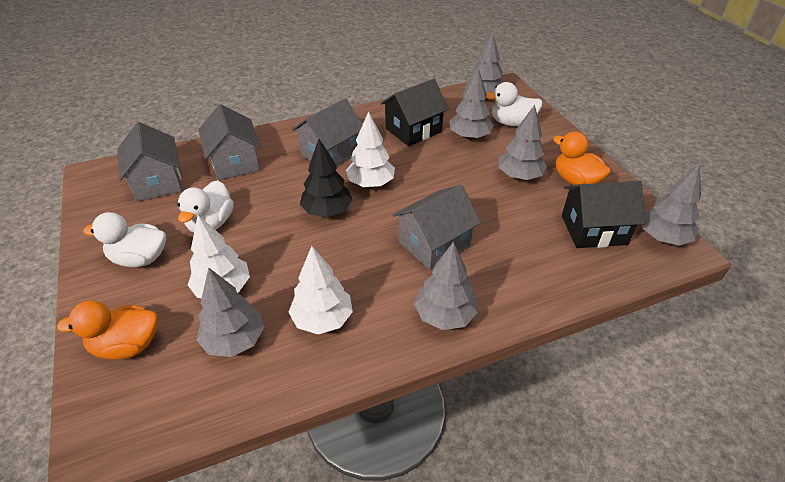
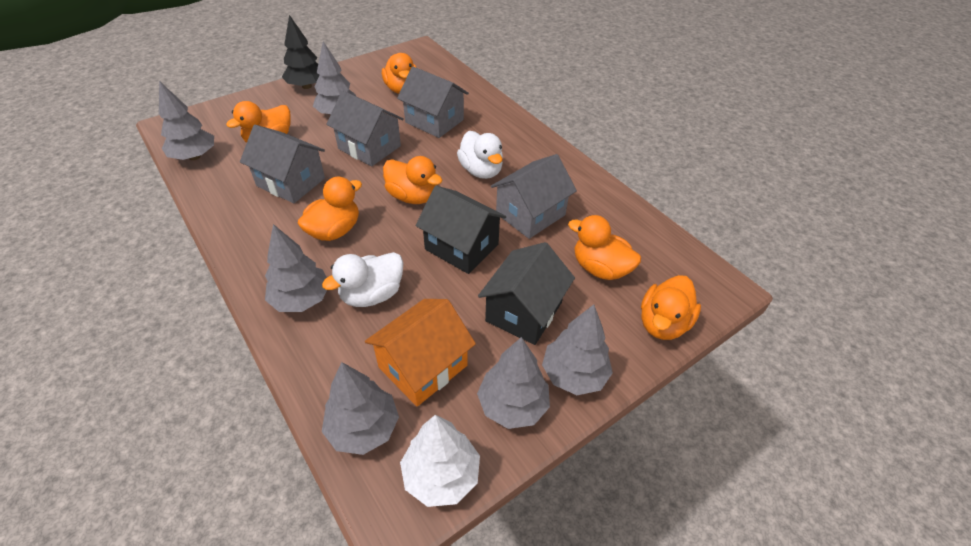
orange duck: 2 -> 6
orange house: 0 -> 1
white duck: 3 -> 2
white tree: 3 -> 1

